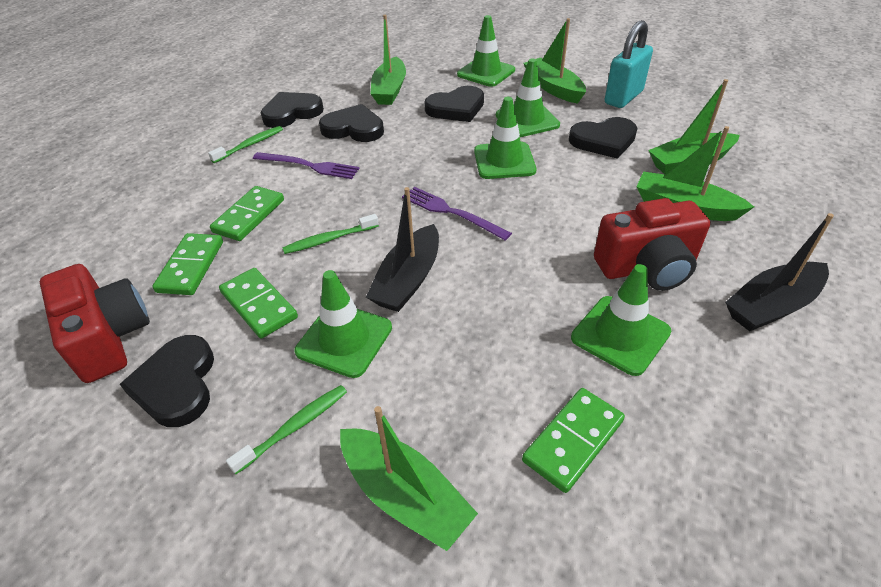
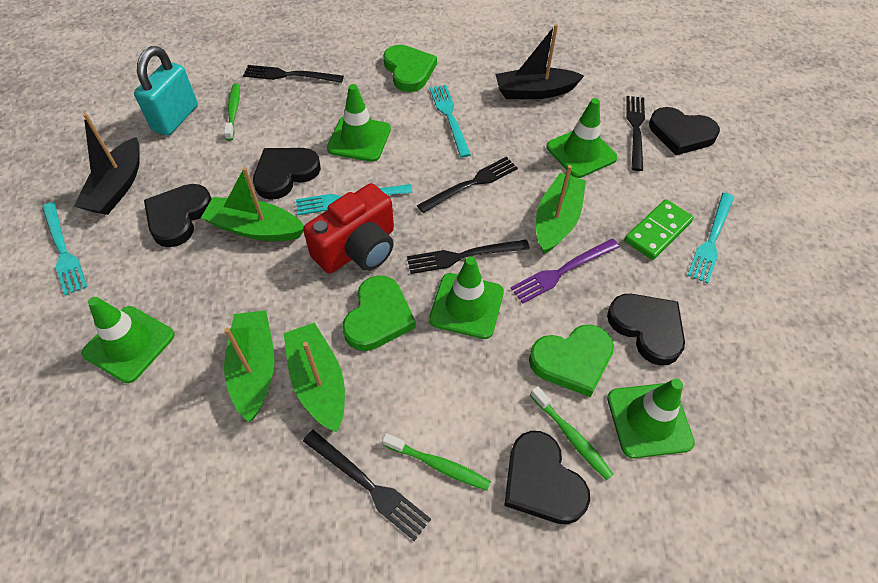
black fork: 0 -> 5
green boat: 5 -> 4
green domino: 4 -> 1
green heart: 0 -> 3
purple fork: 2 -> 1
red camera: 2 -> 1
turquoise fork: 0 -> 4

